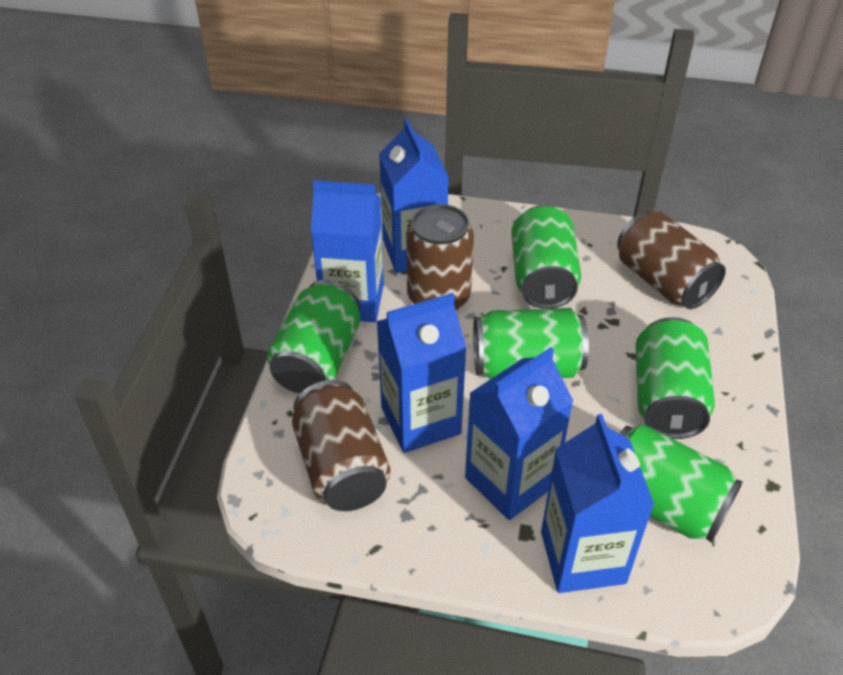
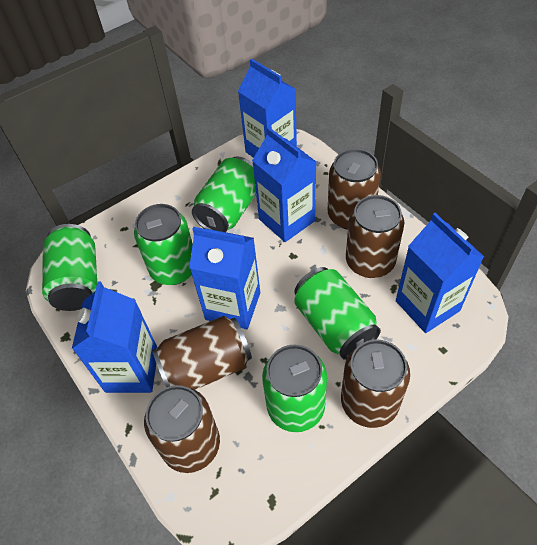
brown can: 3 -> 5

